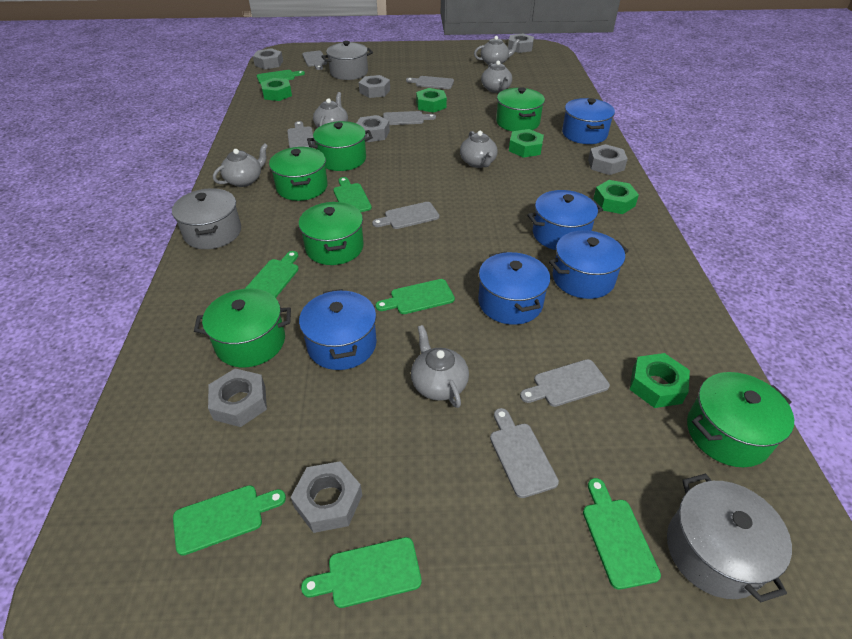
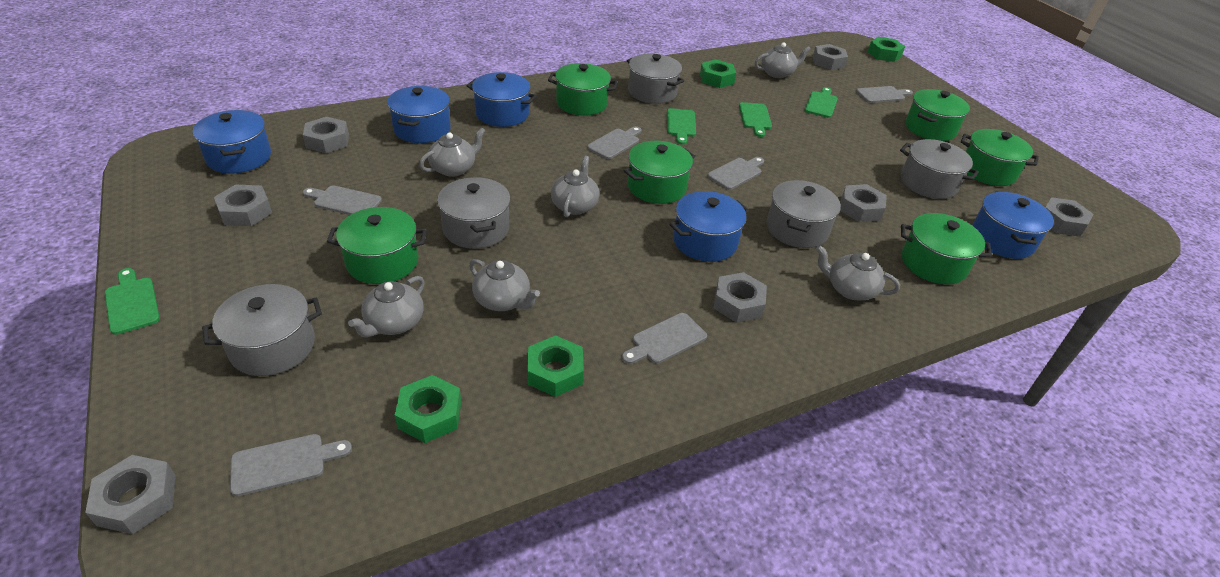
green cutting board: 7 -> 4
green nut: 5 -> 4
grey cutting board: 7 -> 6
grey pot: 3 -> 5

